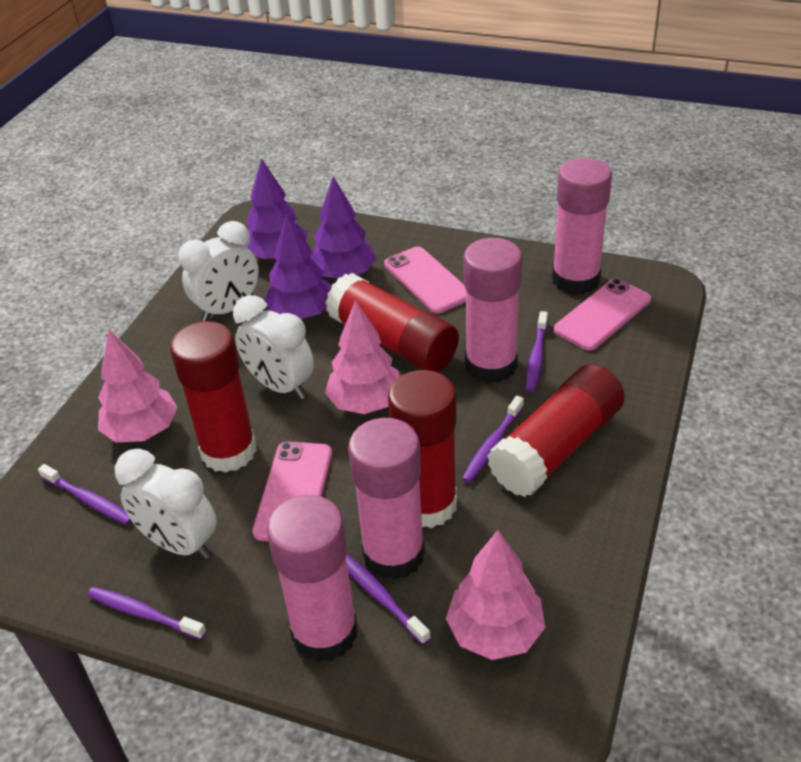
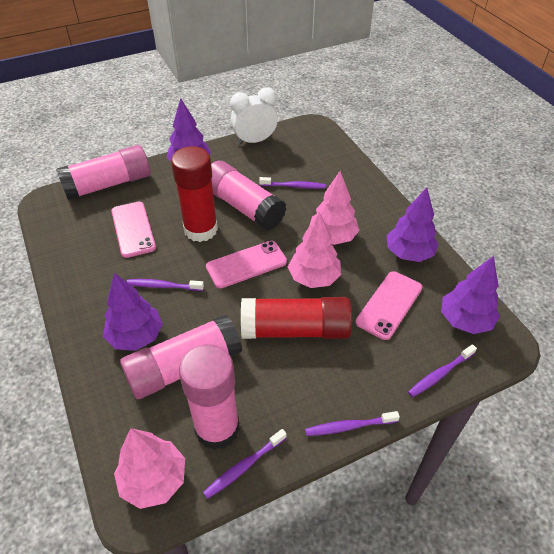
purple tree: 3 -> 4
red glue stick: 4 -> 2
white clock: 3 -> 1

